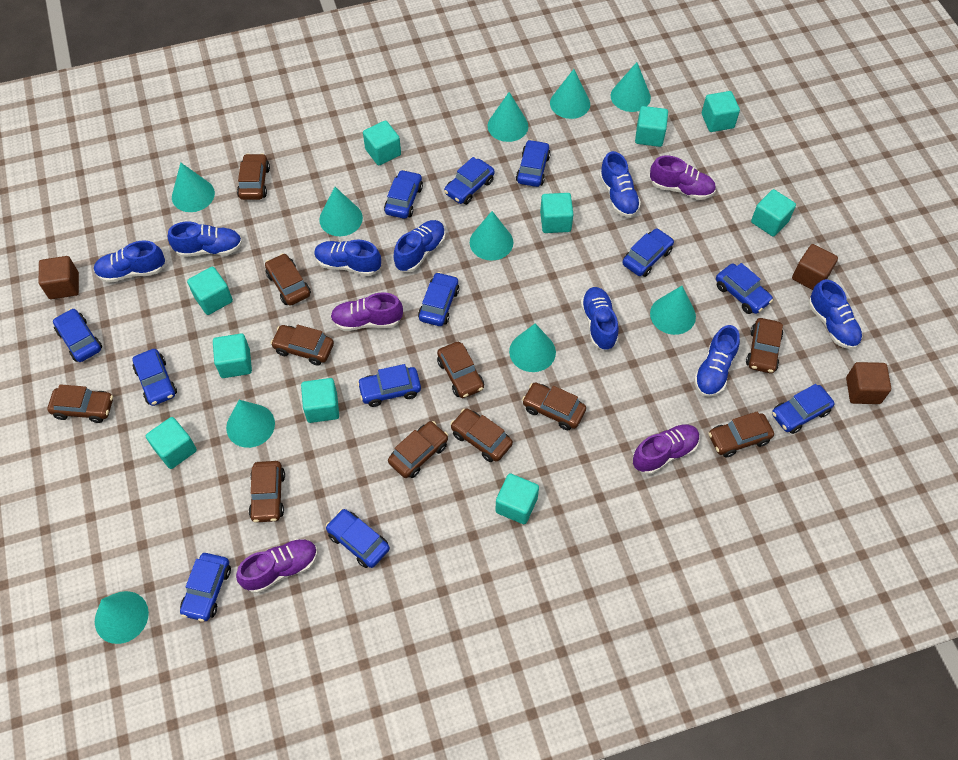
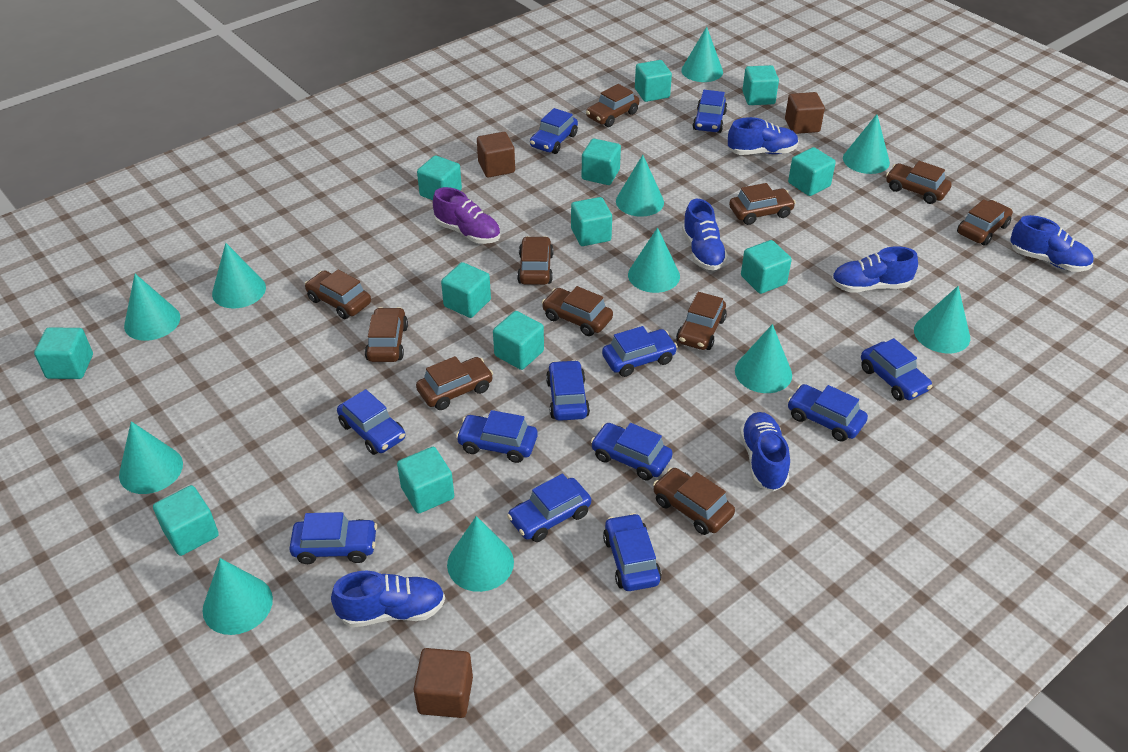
blue shoe: 8 -> 6
purple shoe: 4 -> 1
turquoise cone: 10 -> 11
turquoise cube: 10 -> 12

